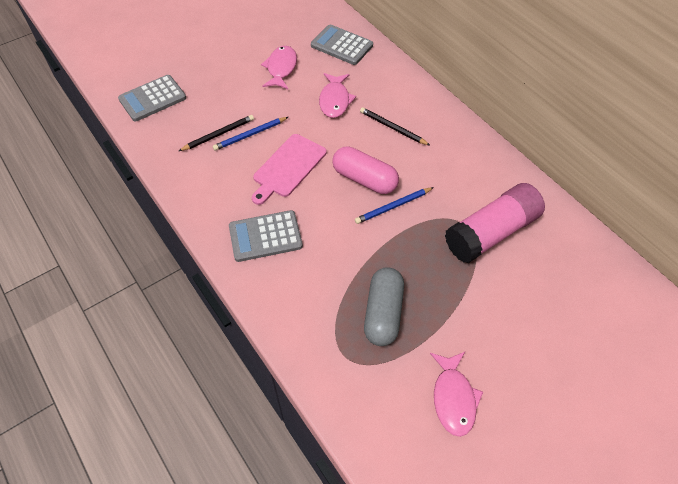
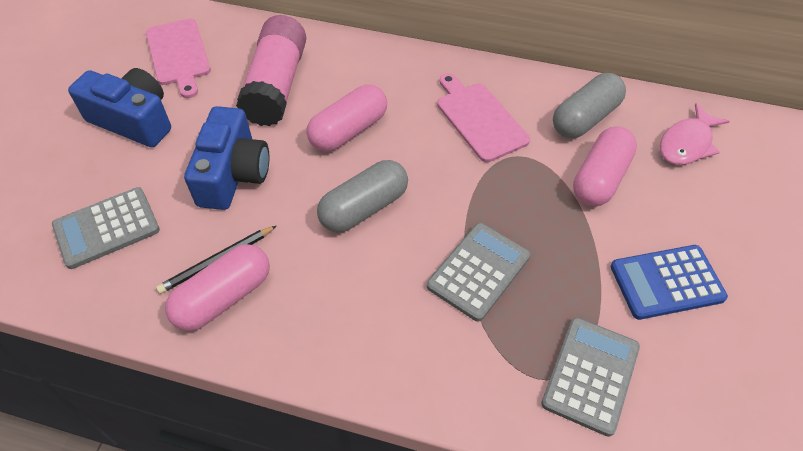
black pencil: 2 -> 1
blue calculator: 0 -> 1
blue camera: 0 -> 2
blue pencil: 2 -> 0
grey capsule: 1 -> 2
pink capsule: 1 -> 3
pink cutting board: 1 -> 2
pink fish: 3 -> 1

